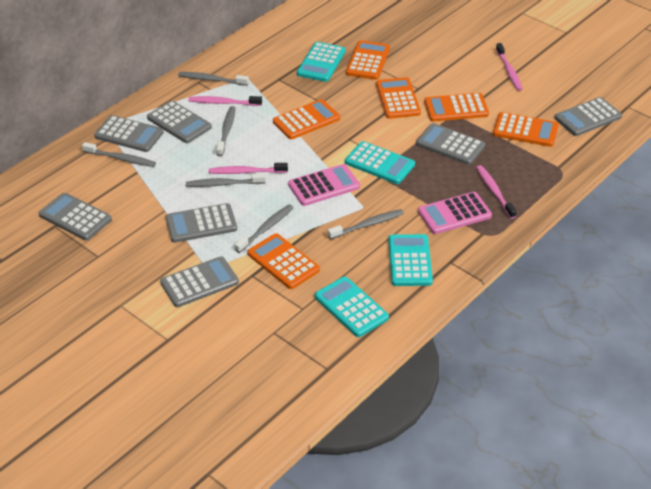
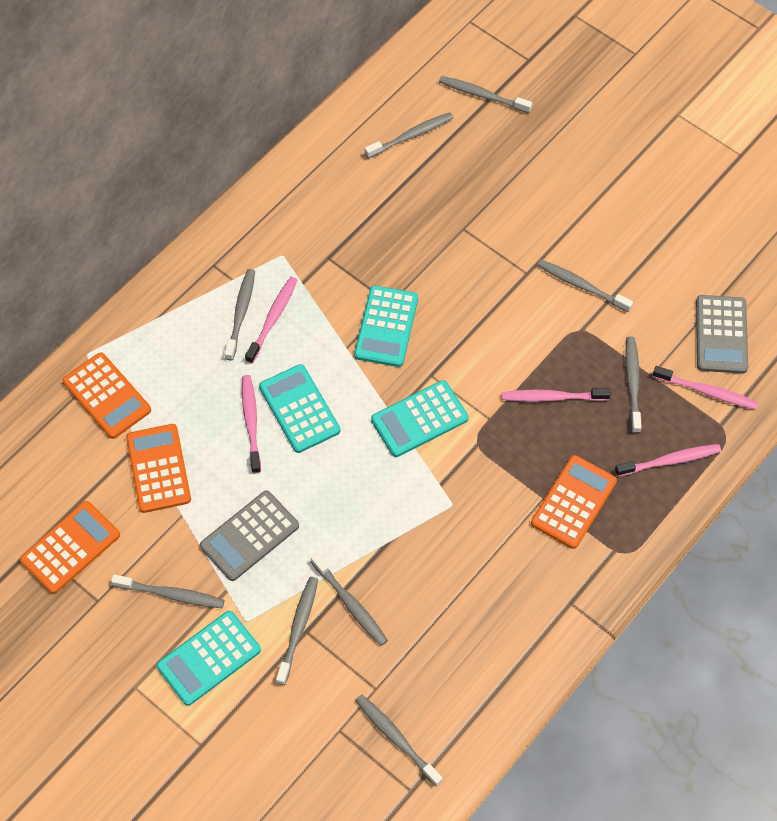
grey calculator: 7 -> 2
grey toothbrush: 6 -> 9
orange calculator: 6 -> 4
pink calculator: 2 -> 0
pink toothbrush: 4 -> 5

